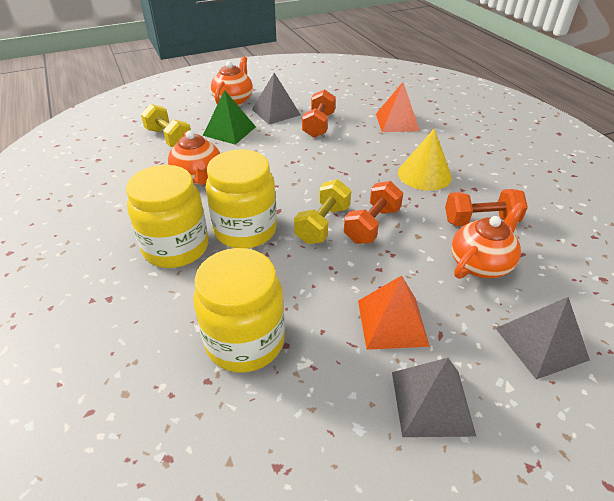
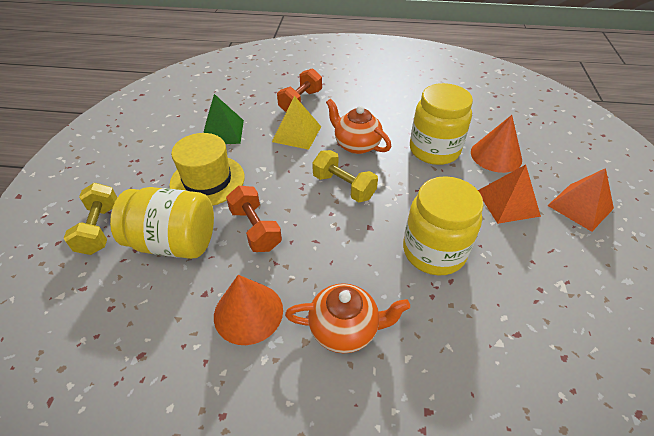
grey pyramid: 3 -> 0
orange cone: 0 -> 2
orange dumbbell: 3 -> 2
orange teapot: 3 -> 2
yellow cone: 1 -> 0
yellow hat: 0 -> 1
yellow pyramid: 0 -> 1

